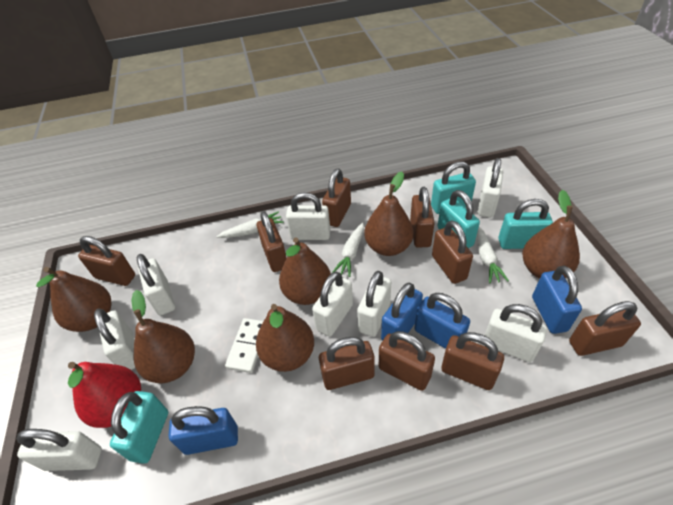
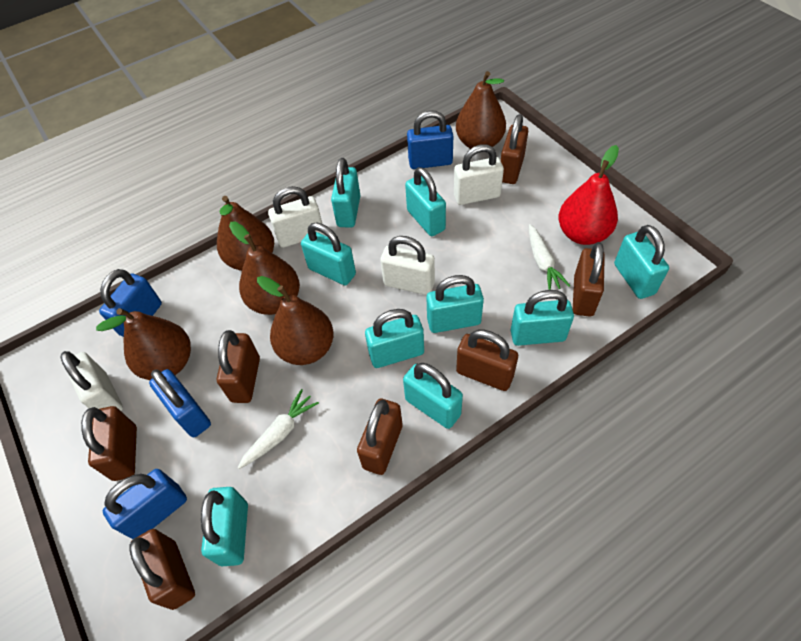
brown padlock: 9 -> 7
brown pear: 6 -> 5
turquoise padlock: 4 -> 9
white carrot: 3 -> 2
white domino: 1 -> 0
white padlock: 8 -> 4

